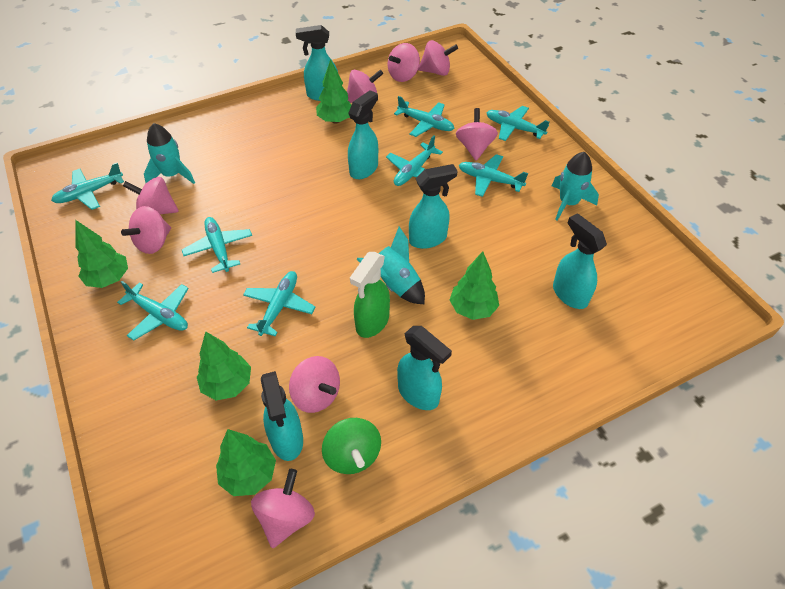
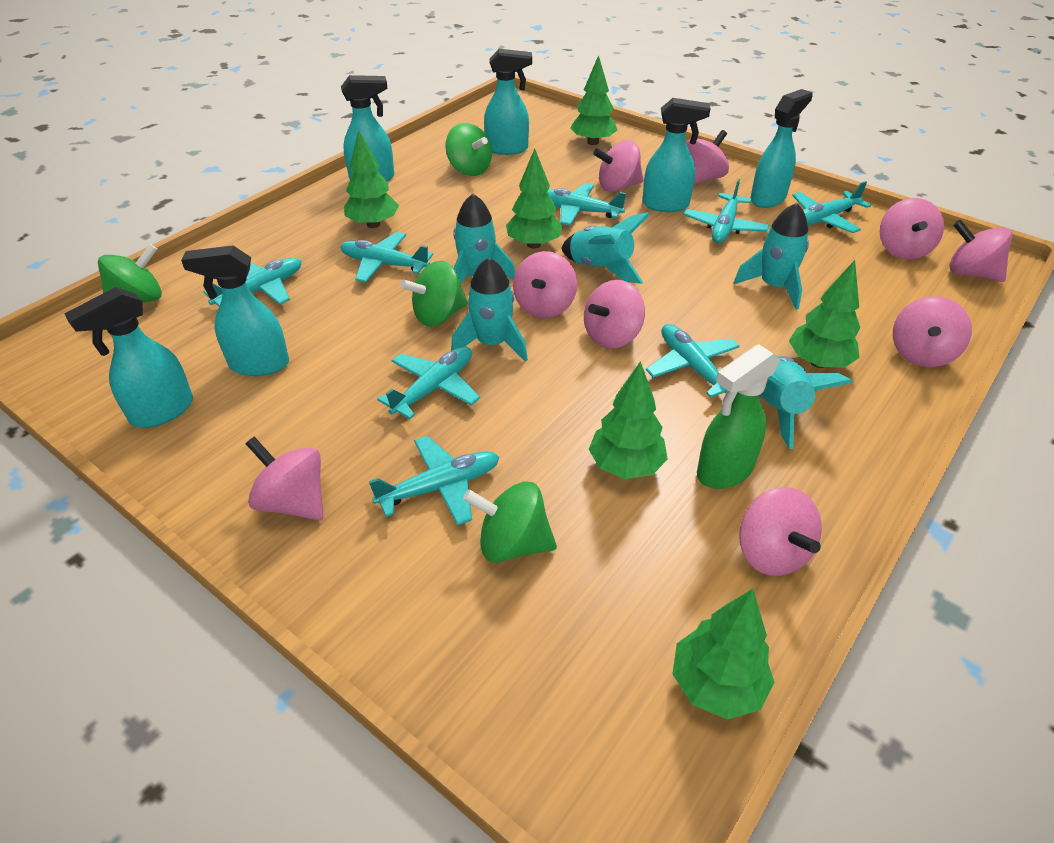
green spinning top: 1 -> 4
green tree: 5 -> 6
pink spinning top: 8 -> 9
turquoise rocket: 3 -> 5

